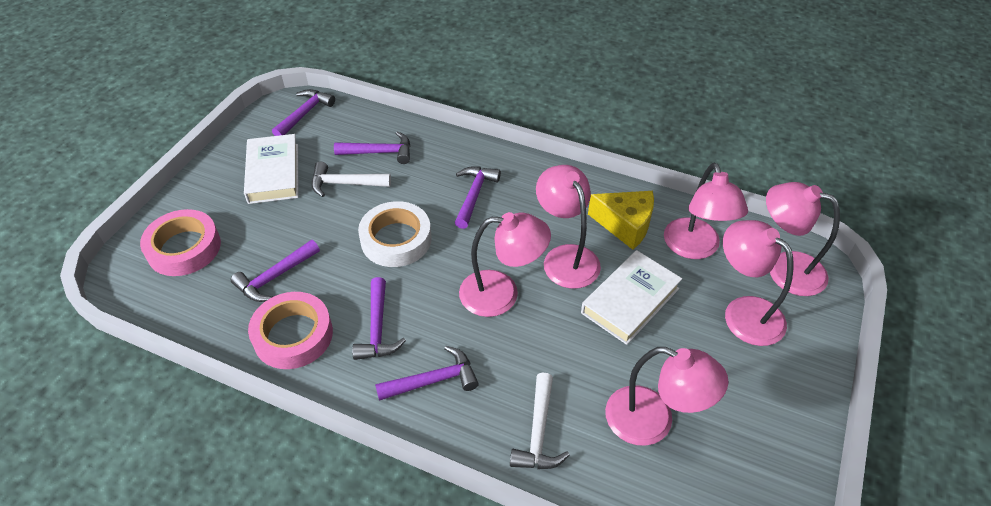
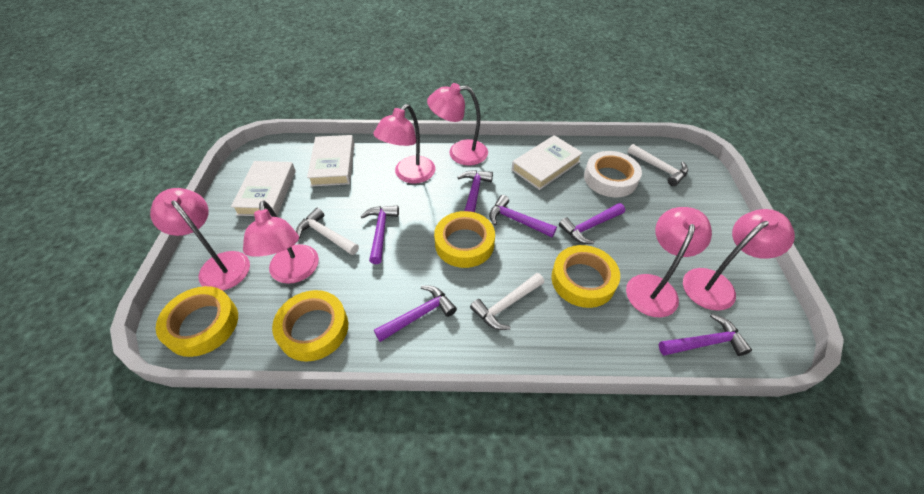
pink tape: 2 -> 0
white book: 2 -> 3
white hammer: 2 -> 3
yellow cheese: 1 -> 0
yellow tape: 0 -> 4

